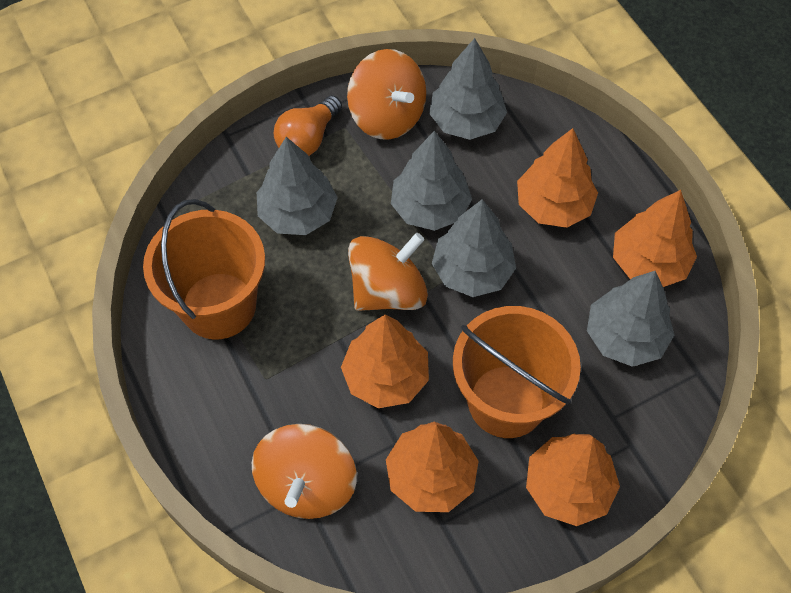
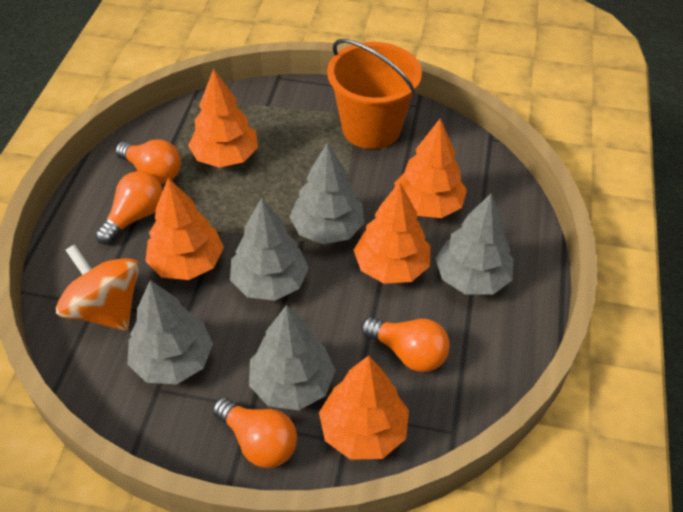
orange bucket: 2 -> 1
orange light bulb: 1 -> 4
orange spinning top: 3 -> 1

